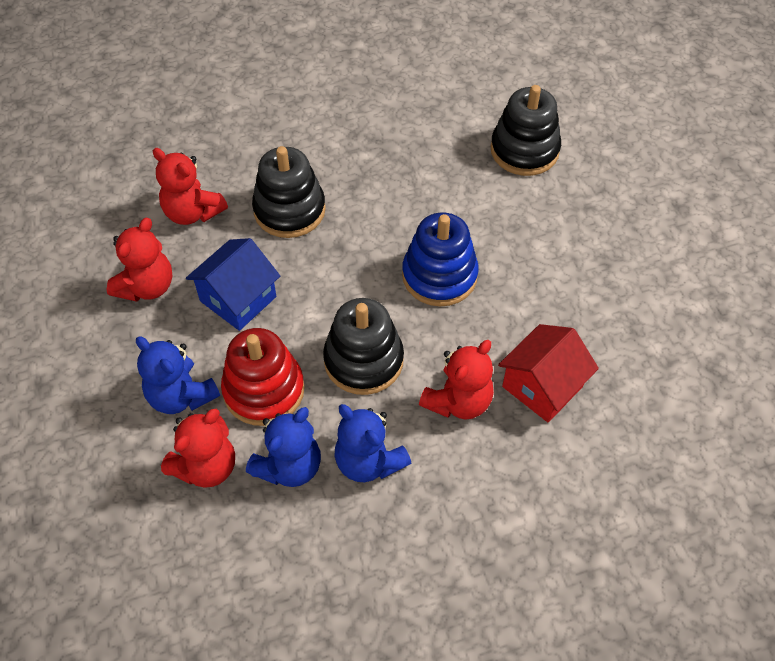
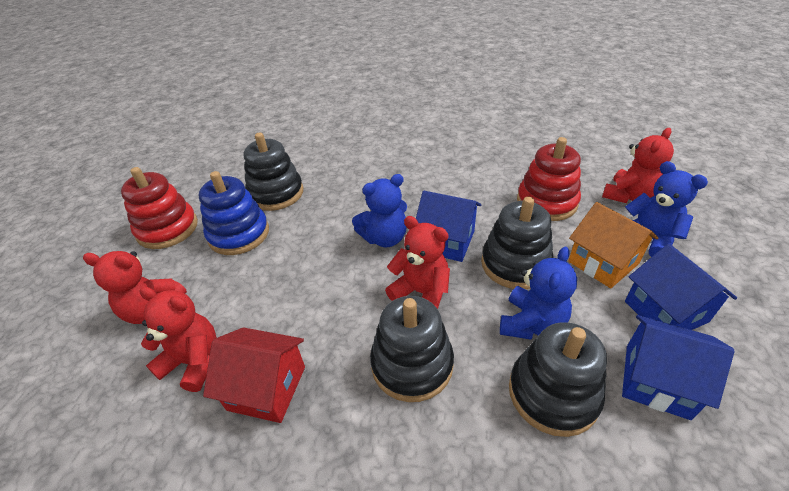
black stacking toy: 3 -> 4
blue house: 1 -> 3
orange house: 0 -> 1
red stacking toy: 1 -> 2

